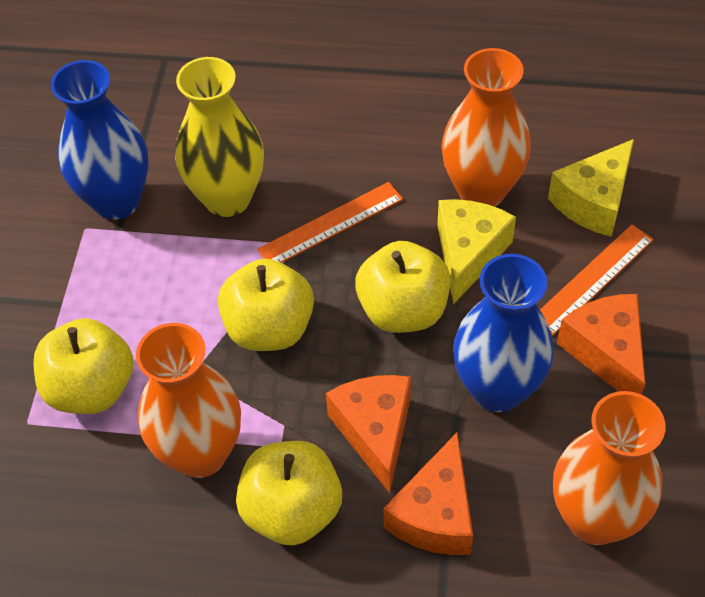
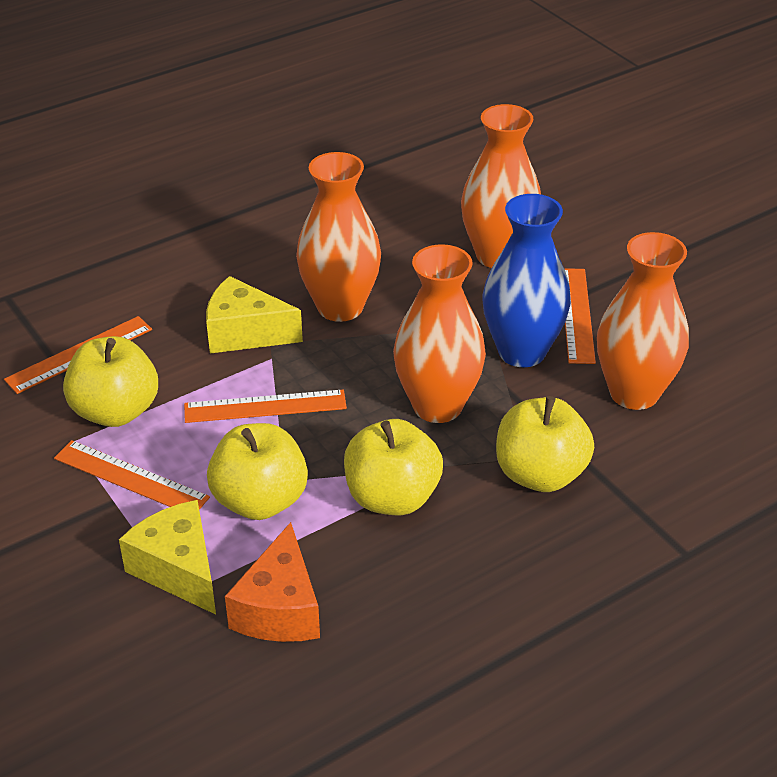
blue vase: 2 -> 1
orange cheese: 3 -> 1
orange ruler: 2 -> 4
orange vase: 3 -> 4
yellow vase: 1 -> 0

